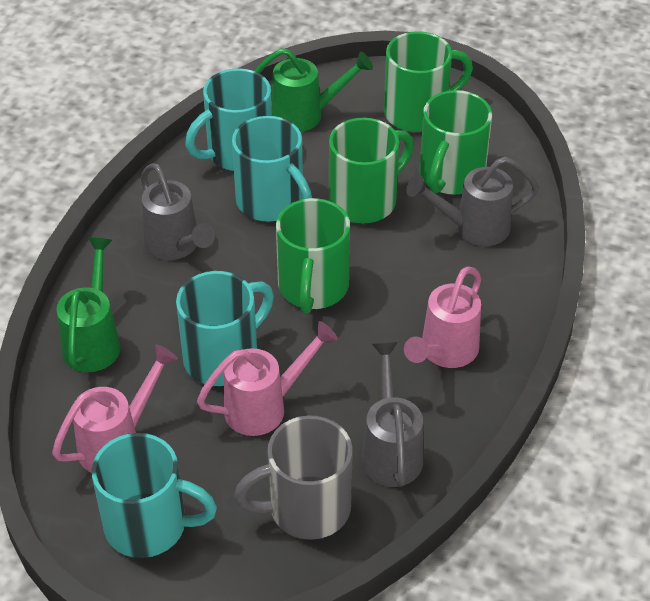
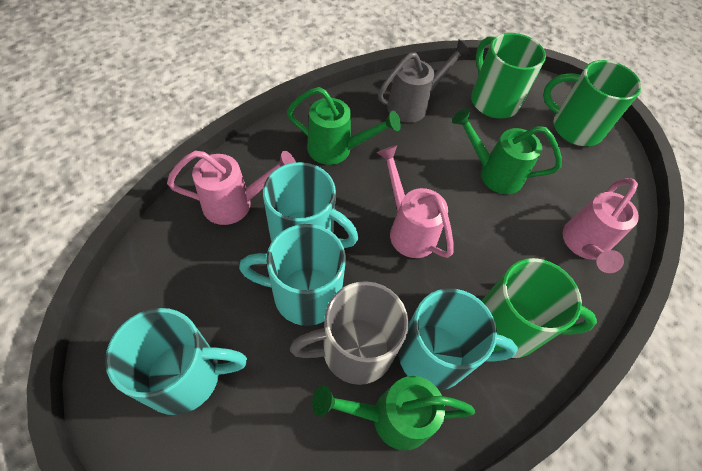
green mug: 4 -> 3
green watering can: 2 -> 3
grey watering can: 3 -> 1

